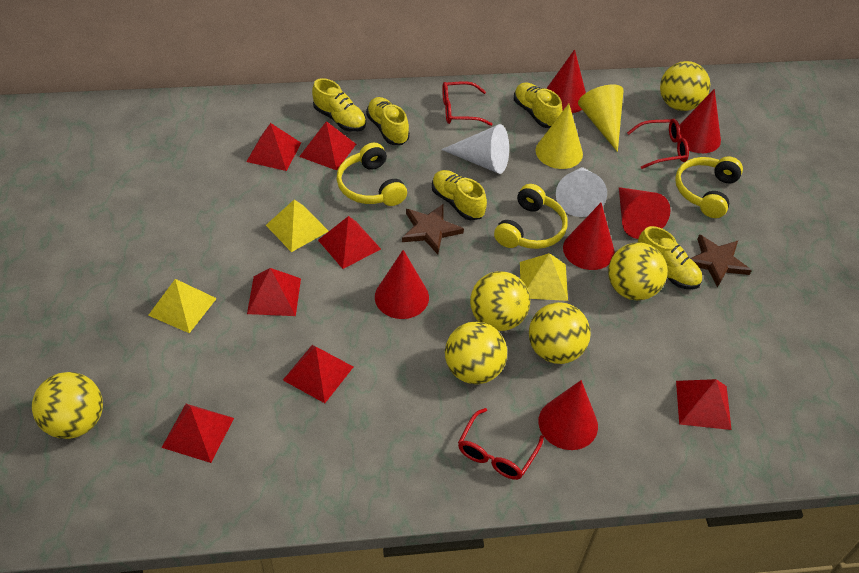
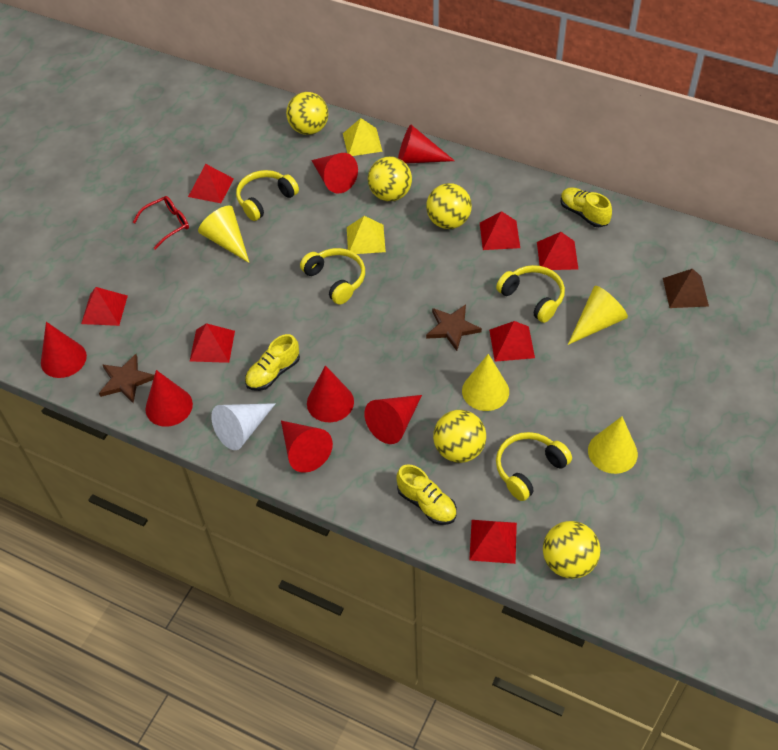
brown pyramid: 0 -> 1
red cone: 6 -> 7
red glasses: 3 -> 1
white cone: 2 -> 1
yellow ball: 6 -> 5
yellow cone: 2 -> 4
yellow headphones: 3 -> 4
yellow pyramid: 3 -> 2
yellow shoe: 5 -> 3

